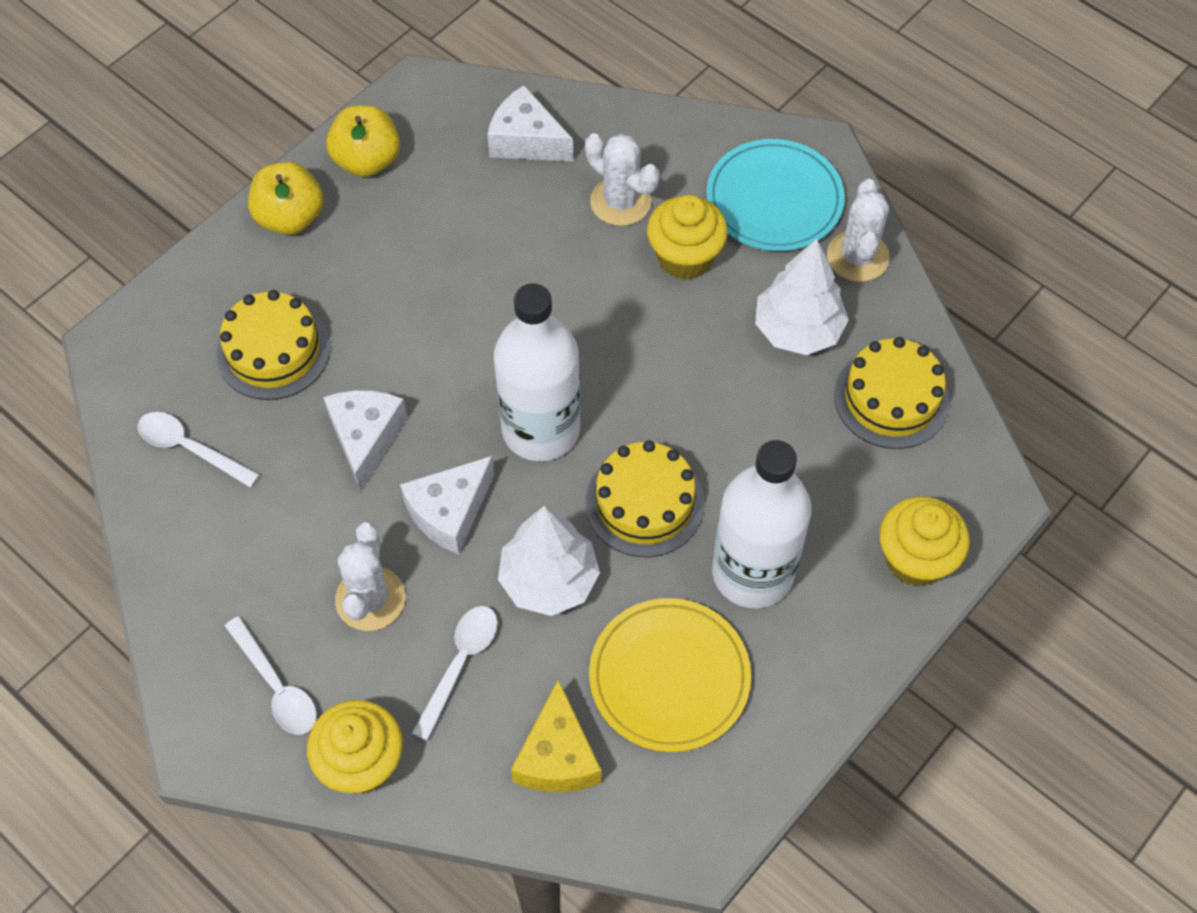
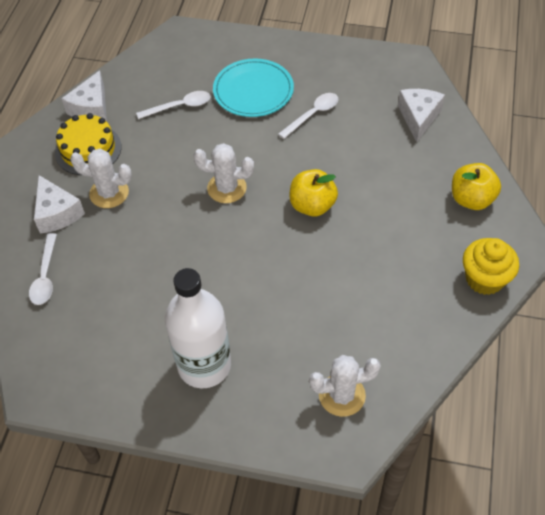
white bottle: 2 -> 1
white tree: 2 -> 0
yellow cake: 3 -> 1
yellow cheese: 1 -> 0
yellow cupcake: 3 -> 1
yellow plate: 1 -> 0

